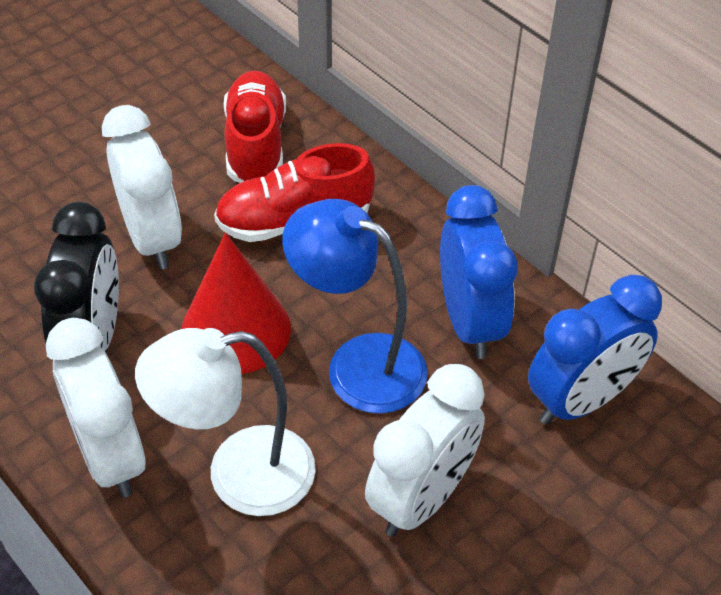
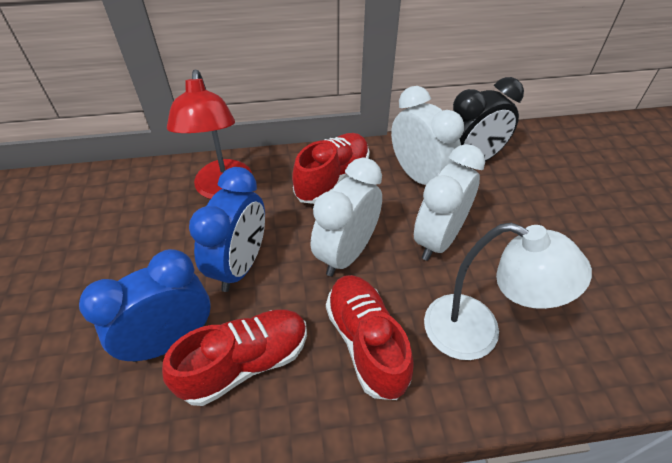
blue lamp: 1 -> 0
red cone: 1 -> 0
red lamp: 0 -> 1
red shoe: 2 -> 3

